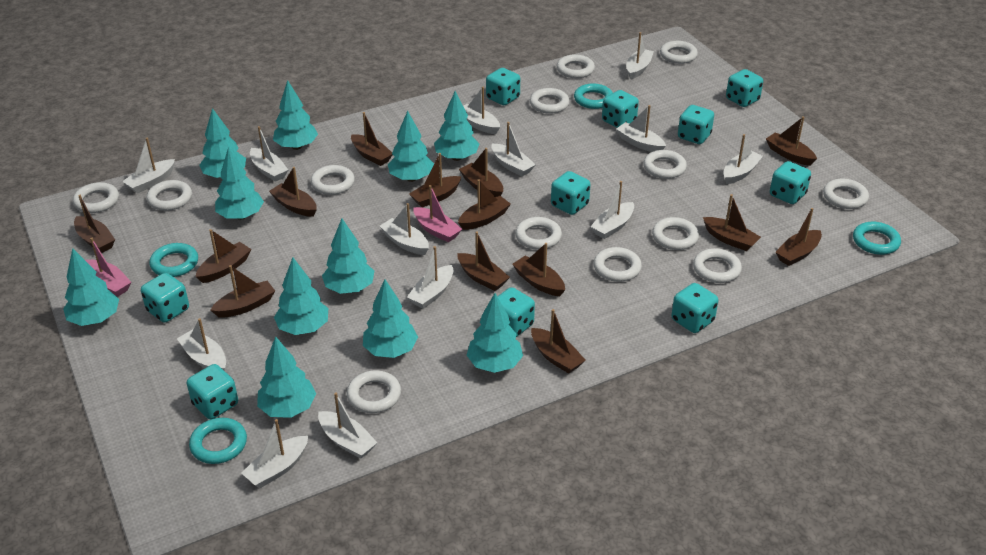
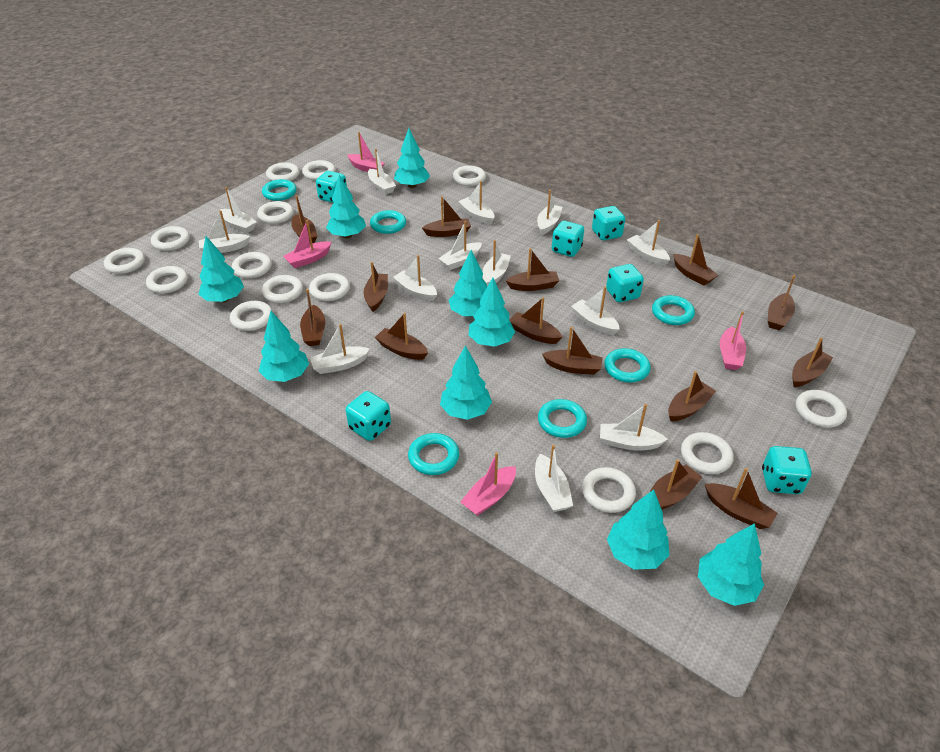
pink boat: 2 -> 4
turquoise dice: 10 -> 6
turquoise ring: 4 -> 6
turquoise tree: 11 -> 9
white ring: 13 -> 14

